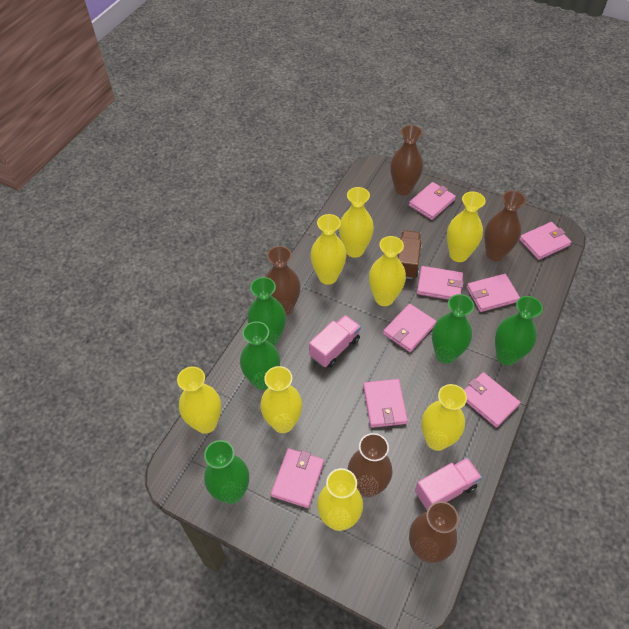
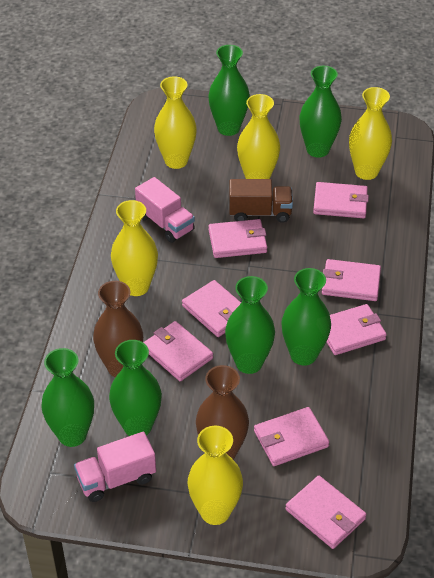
brown vase: 5 -> 2
green vase: 5 -> 6
yellow vase: 8 -> 5

